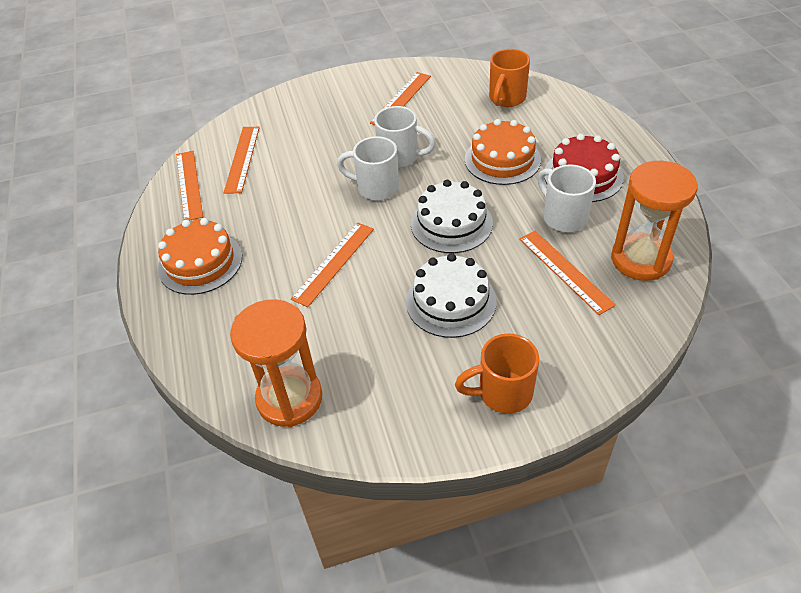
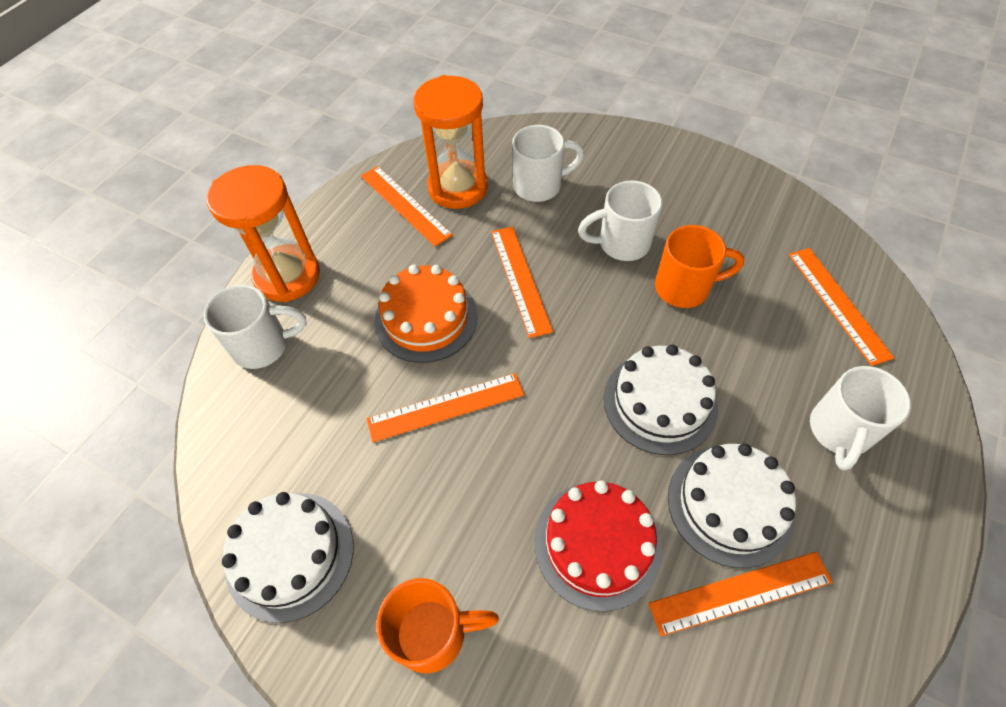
orange cake: 2 -> 1
white cake: 2 -> 3
white mug: 3 -> 4

